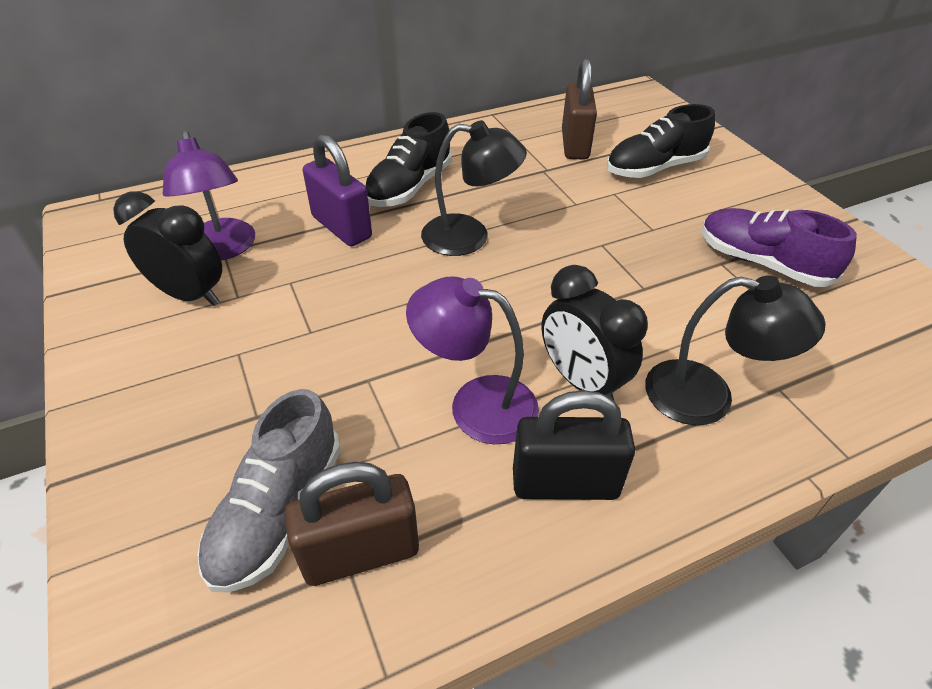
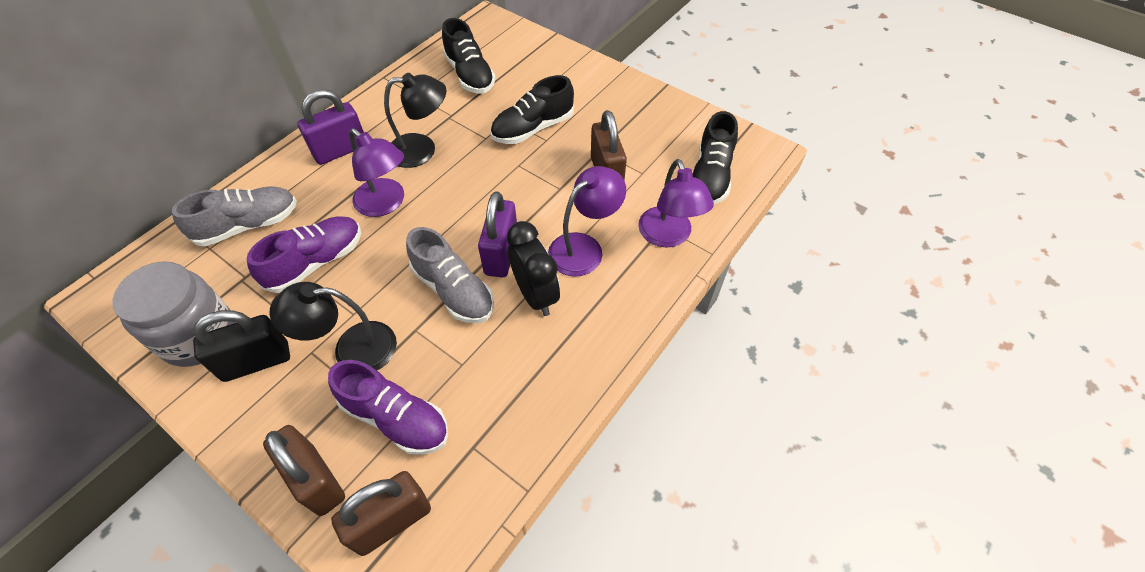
black clock: 2 -> 1
black shoe: 2 -> 3
brown padlock: 2 -> 3
grey jar: 0 -> 1
grey shoe: 1 -> 2
purple lamp: 2 -> 3
purple padlock: 1 -> 2
purple shoe: 1 -> 2

